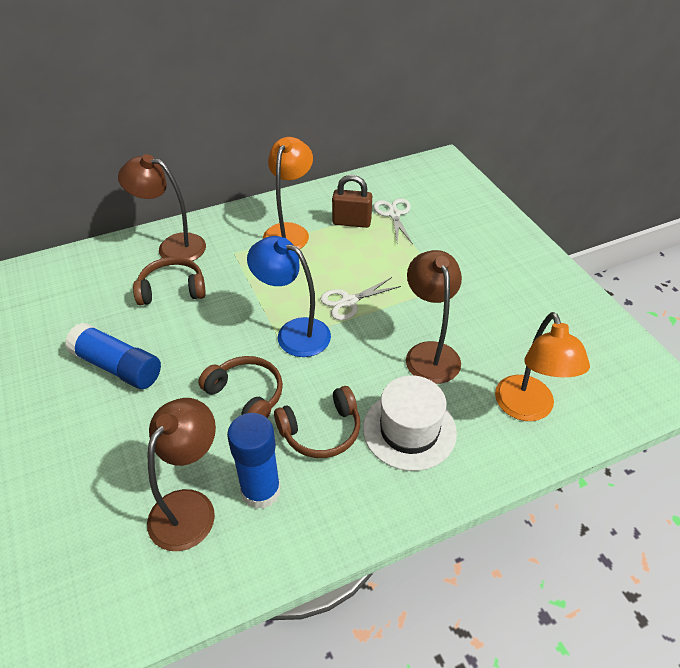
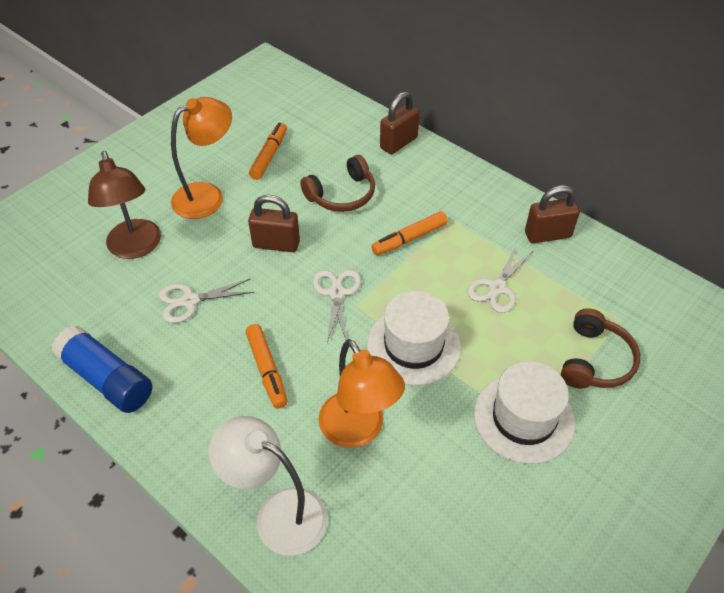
blue glue stick: 2 -> 1
blue lamp: 1 -> 0
brown headphones: 3 -> 2
brown lamp: 3 -> 1
brown padlock: 1 -> 3
orange marker: 0 -> 3
white hat: 1 -> 2
white lamp: 0 -> 1
white scissors: 2 -> 3

